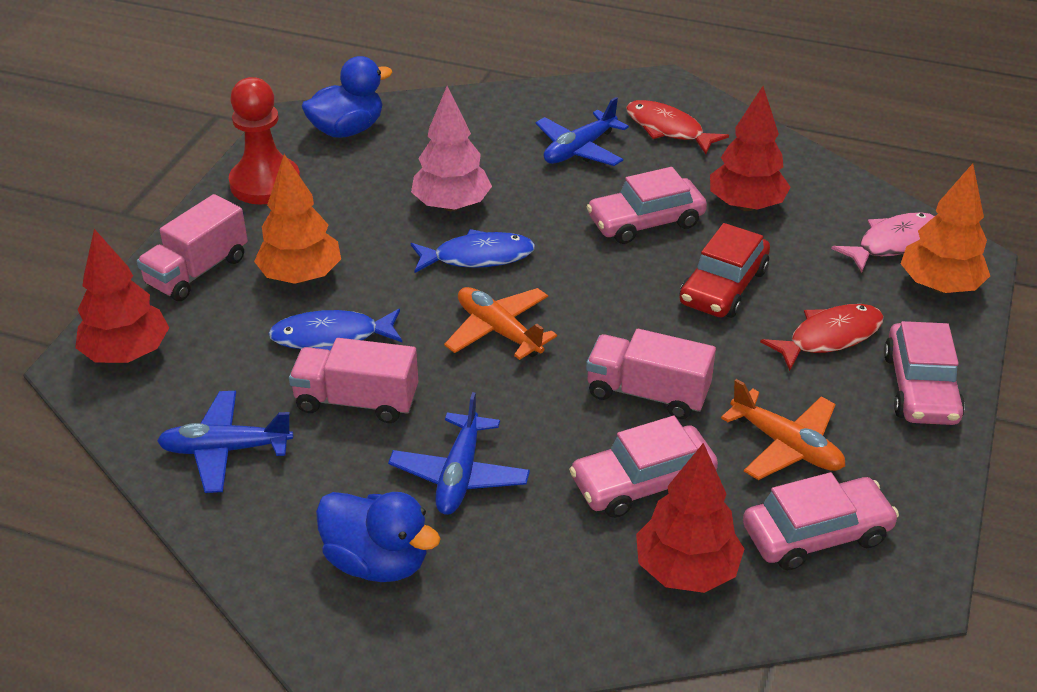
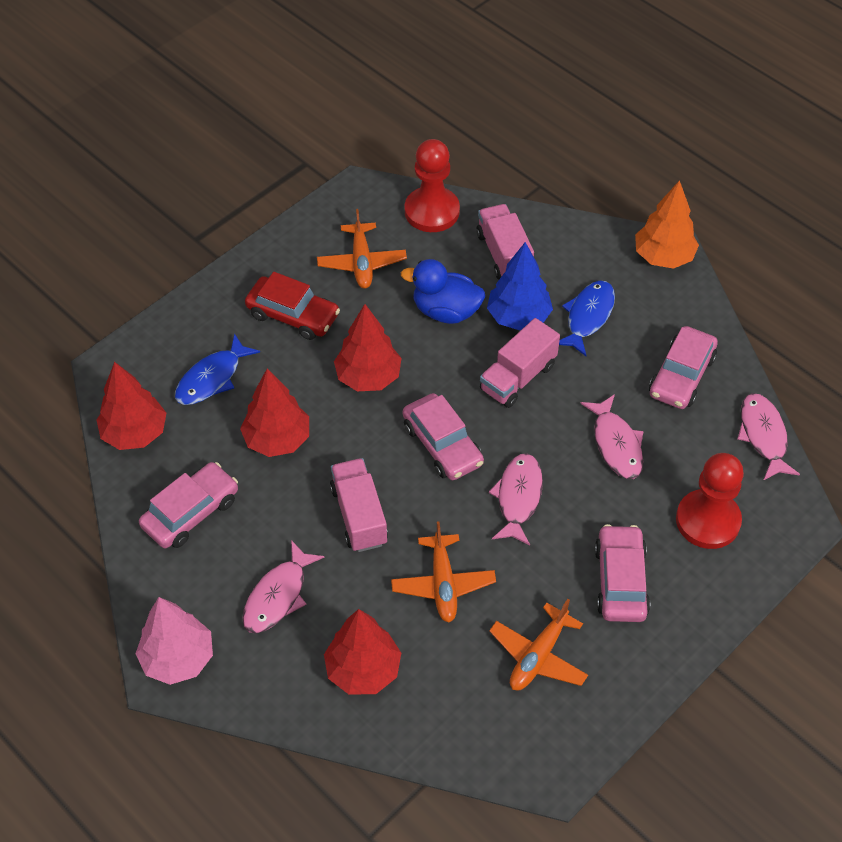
blue duck: 2 -> 1
blue plane: 3 -> 0
blue tree: 0 -> 1
orange plane: 2 -> 3
orange tree: 2 -> 1
pink fish: 1 -> 4
red fish: 2 -> 0
red pawn: 1 -> 2
red tree: 3 -> 4

